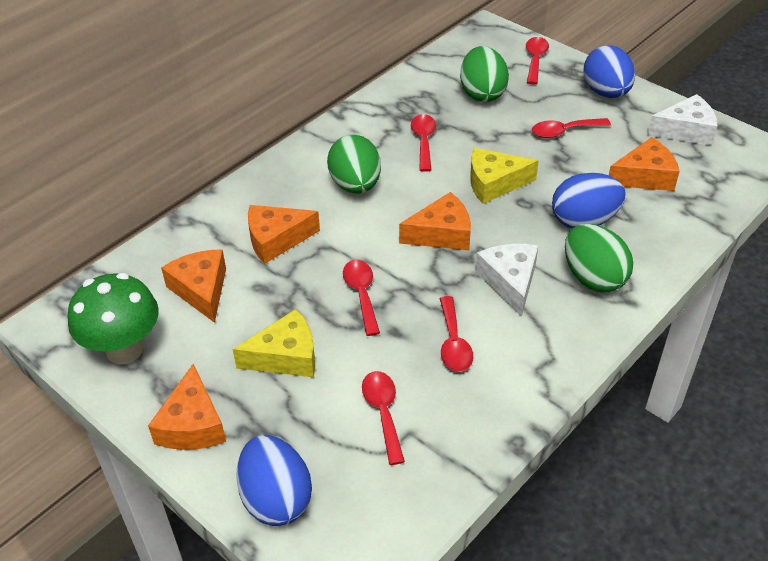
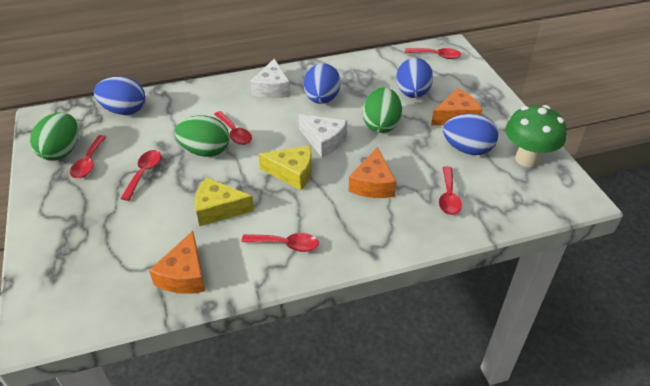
blue egg: 3 -> 4
orange cheese: 5 -> 3

